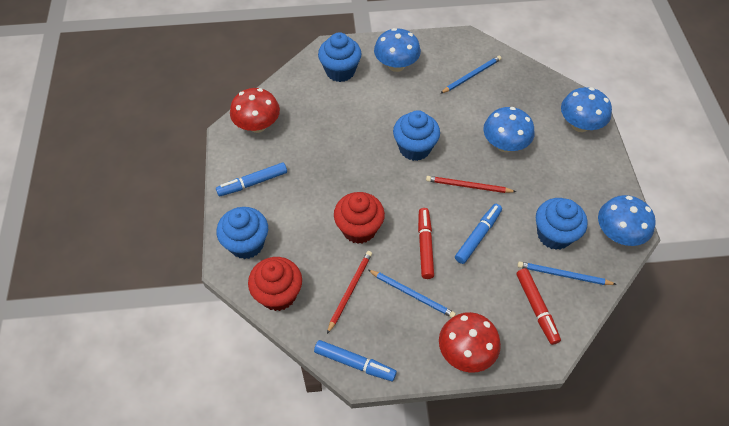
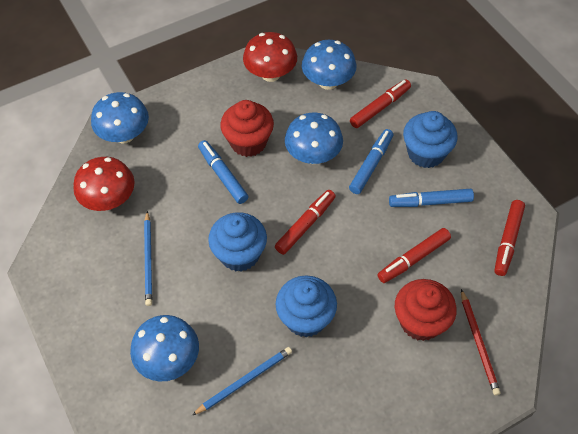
blue cupcake: 4 -> 3
blue pencil: 3 -> 2
red marker: 2 -> 4
red pencil: 2 -> 1

